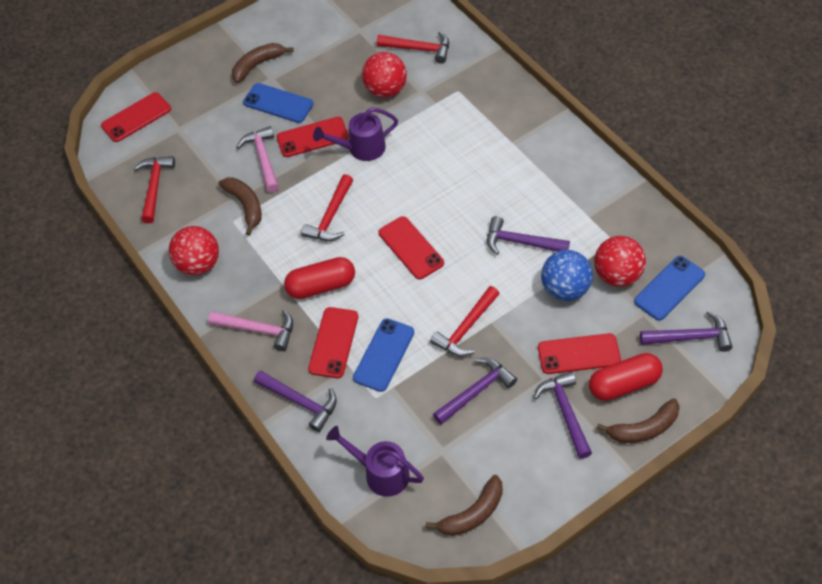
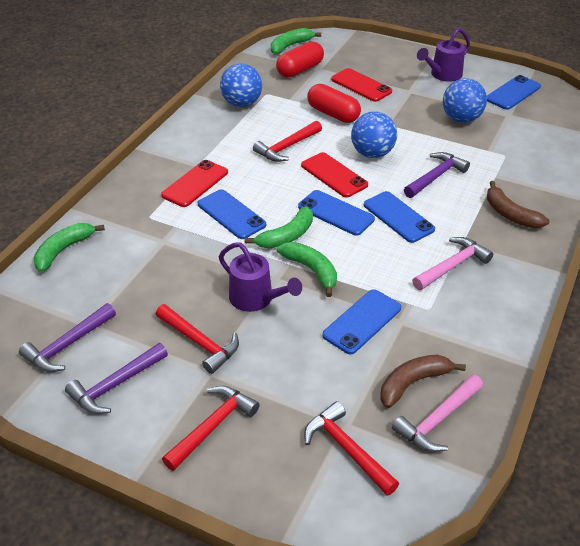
blue ball: 1 -> 3
blue phone: 3 -> 5
brown banana: 4 -> 2
green banana: 0 -> 4
purple hammer: 5 -> 3
red ball: 3 -> 0
red phone: 5 -> 3

